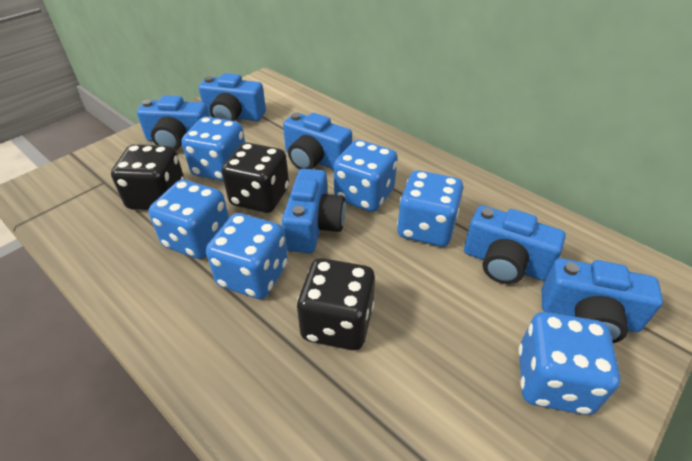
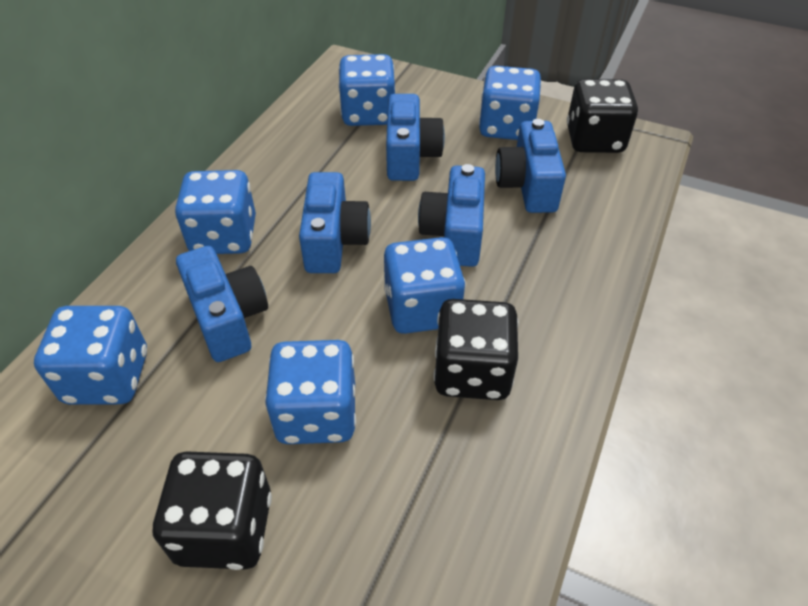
blue camera: 6 -> 5

